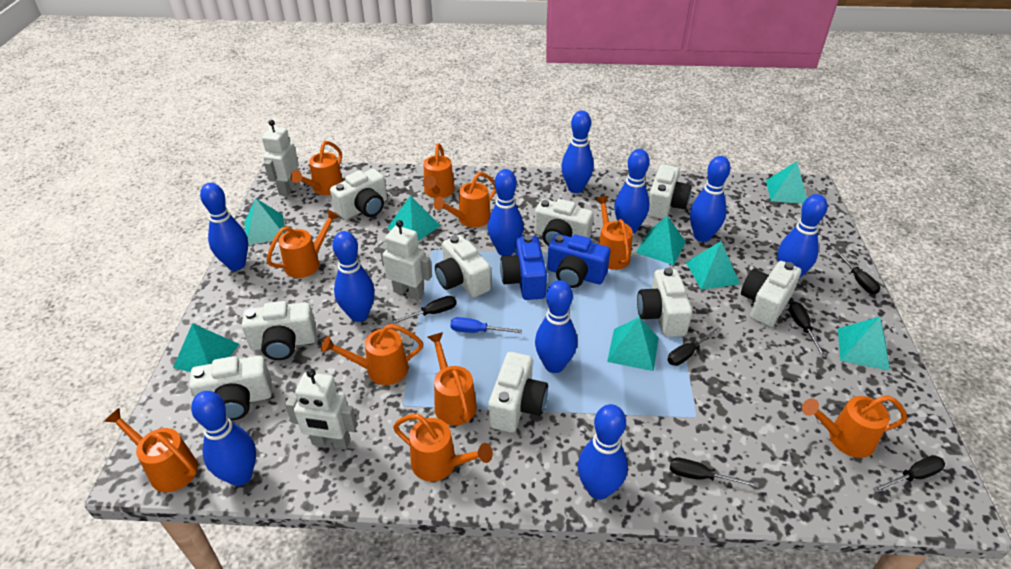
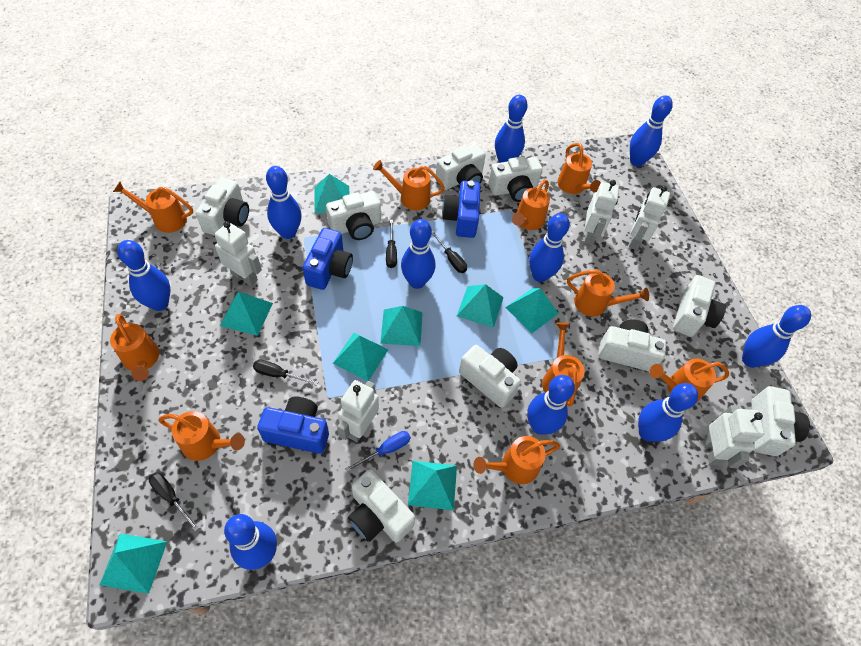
black screwdriver: 6 -> 4
blue camera: 2 -> 3
white robot: 3 -> 5

